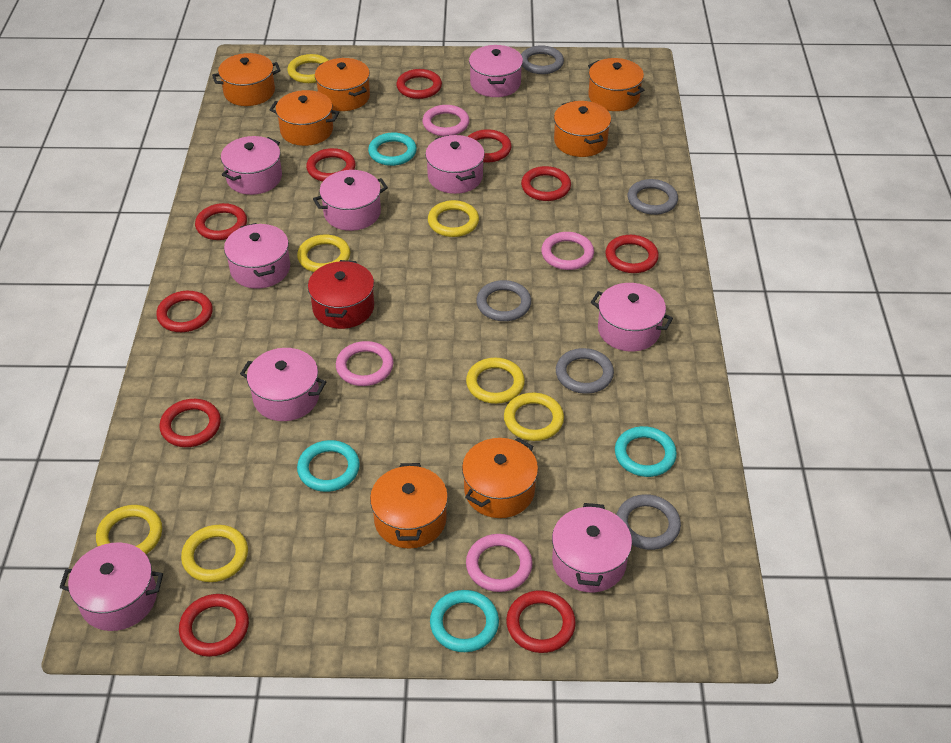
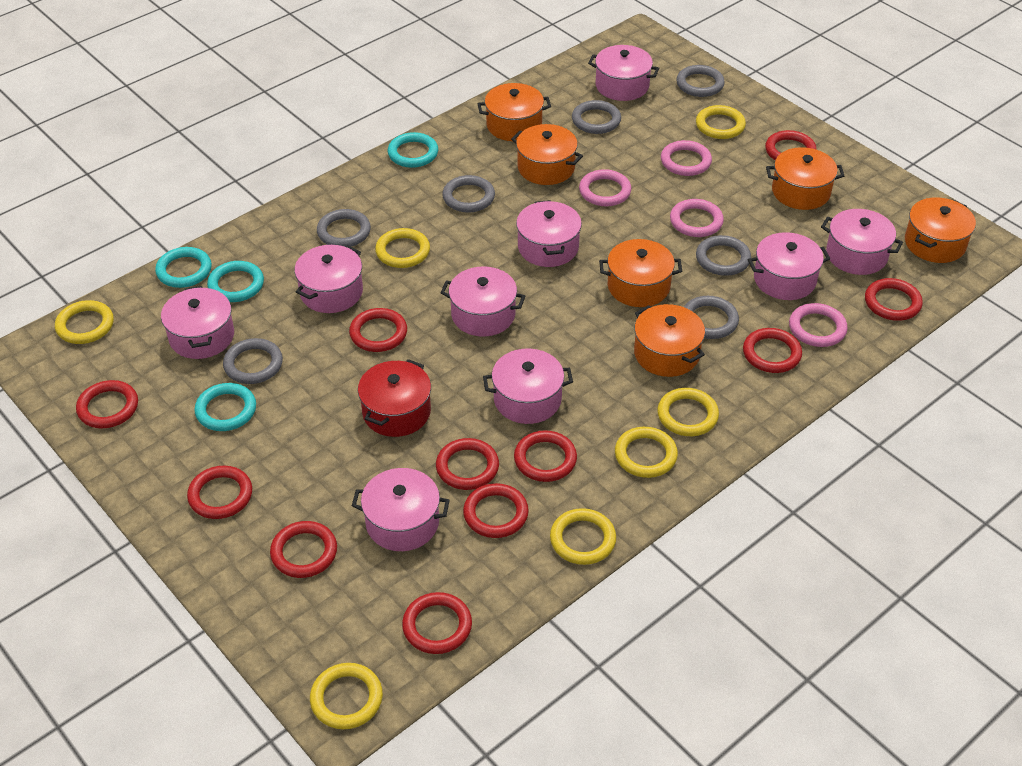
grey ring: 5 -> 7
orange pot: 7 -> 6
red ring: 10 -> 11

